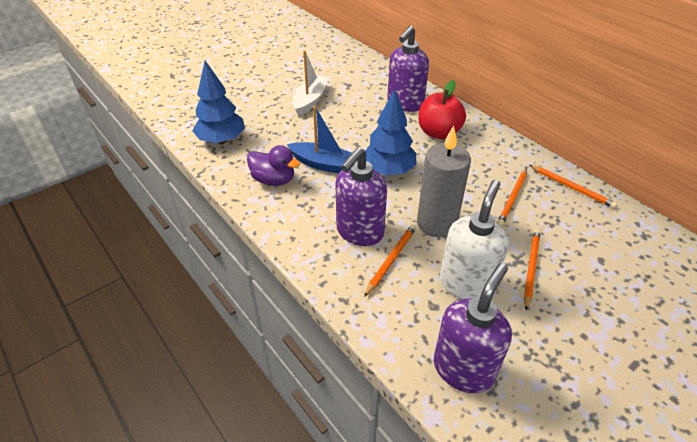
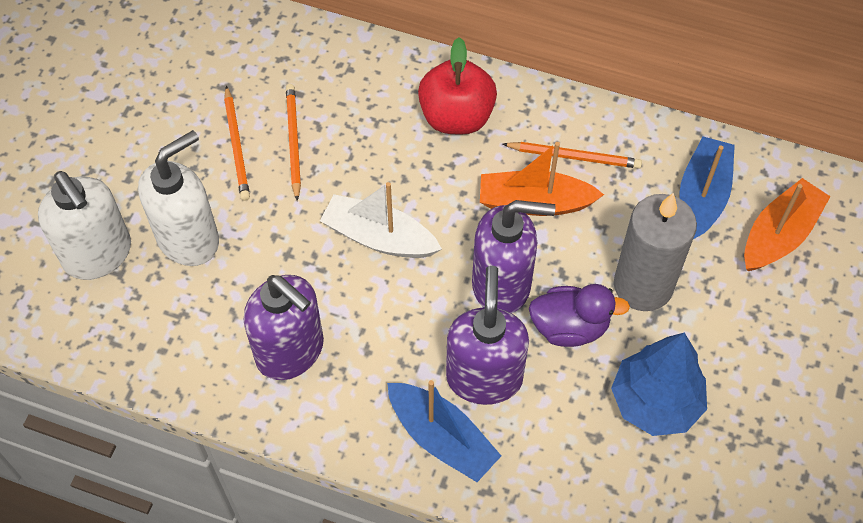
blue boat: 1 -> 2
blue tree: 2 -> 1
orange boat: 0 -> 2
orange pencil: 4 -> 3
white soap dispenser: 1 -> 2

